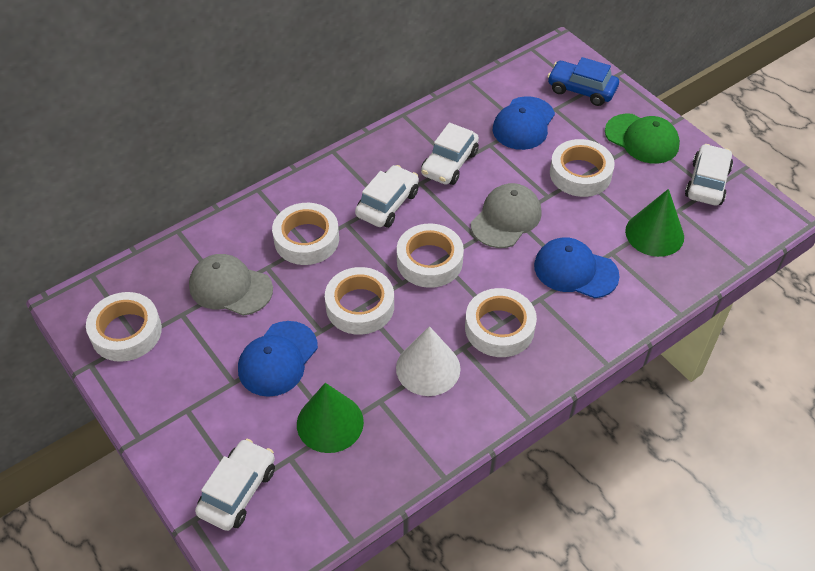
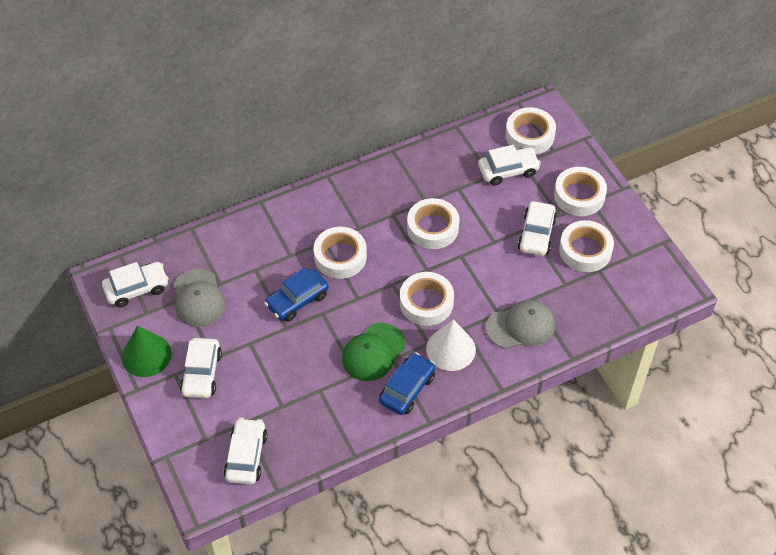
blue cap: 3 -> 0
blue car: 1 -> 2
green cone: 2 -> 1
white car: 4 -> 5

